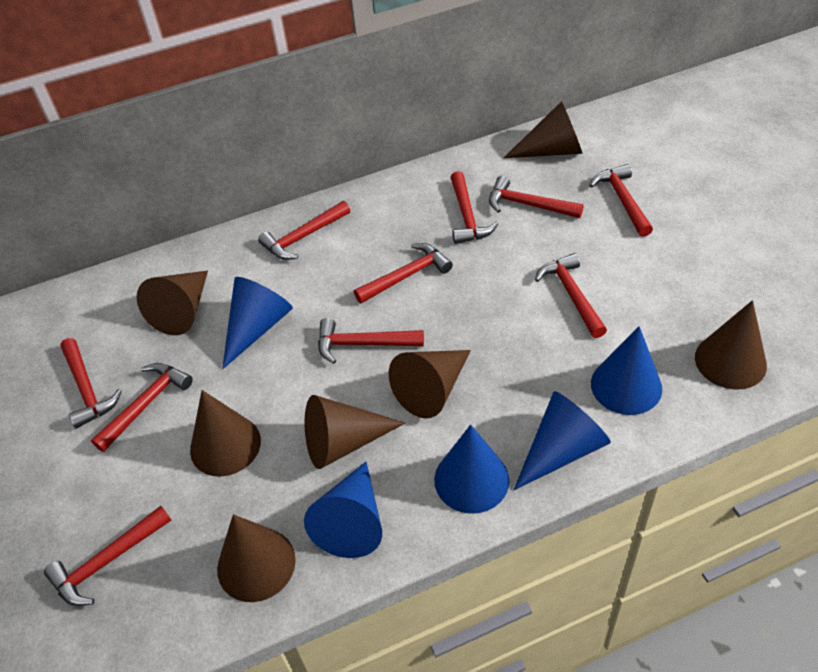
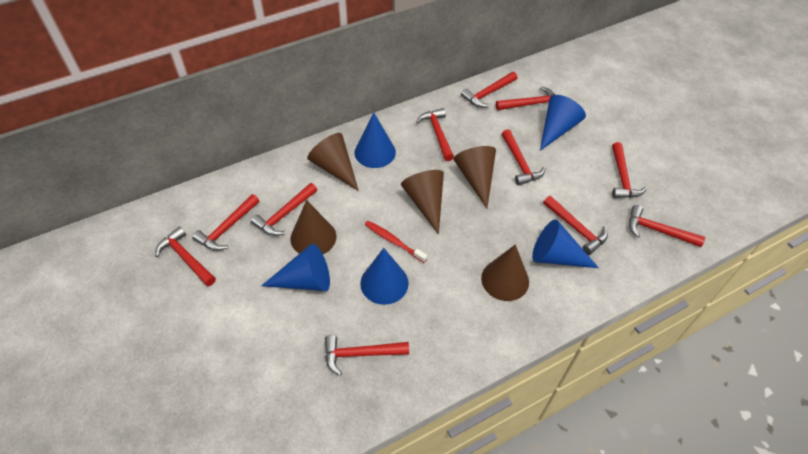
brown cone: 7 -> 5
red hammer: 10 -> 11
red toothbrush: 0 -> 1

